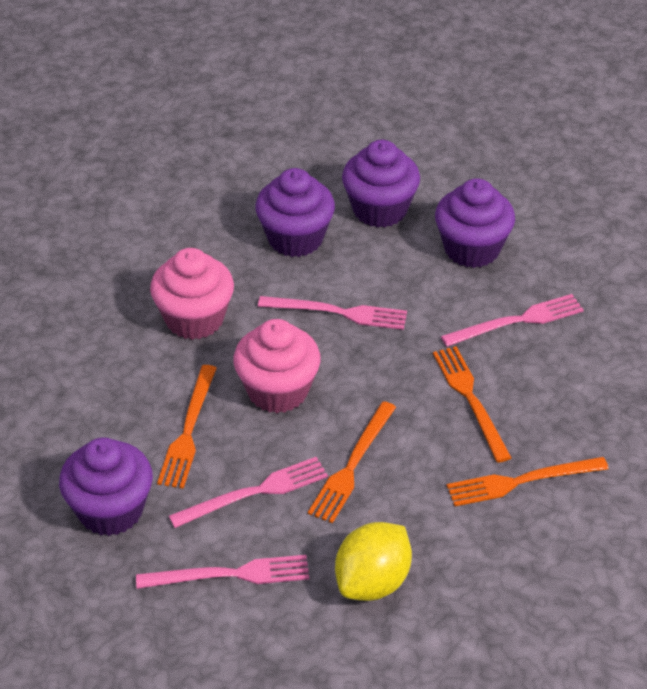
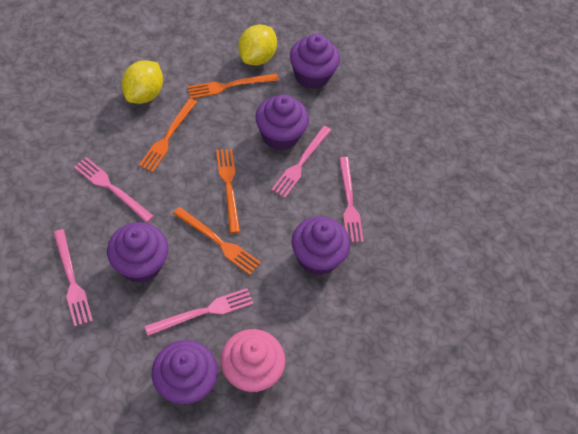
pink cupcake: 2 -> 1
pink fork: 4 -> 5
purple cupcake: 4 -> 5
yellow lemon: 1 -> 2

